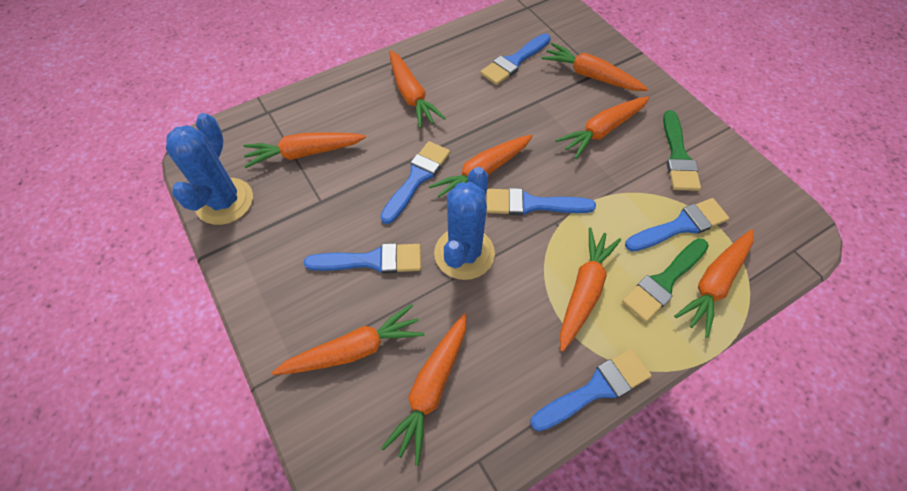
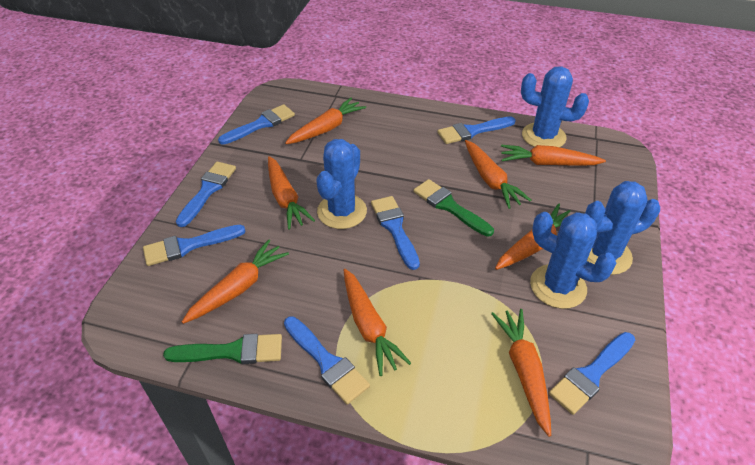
blue brush: 6 -> 7
blue cactus: 2 -> 4
orange carrot: 9 -> 8

